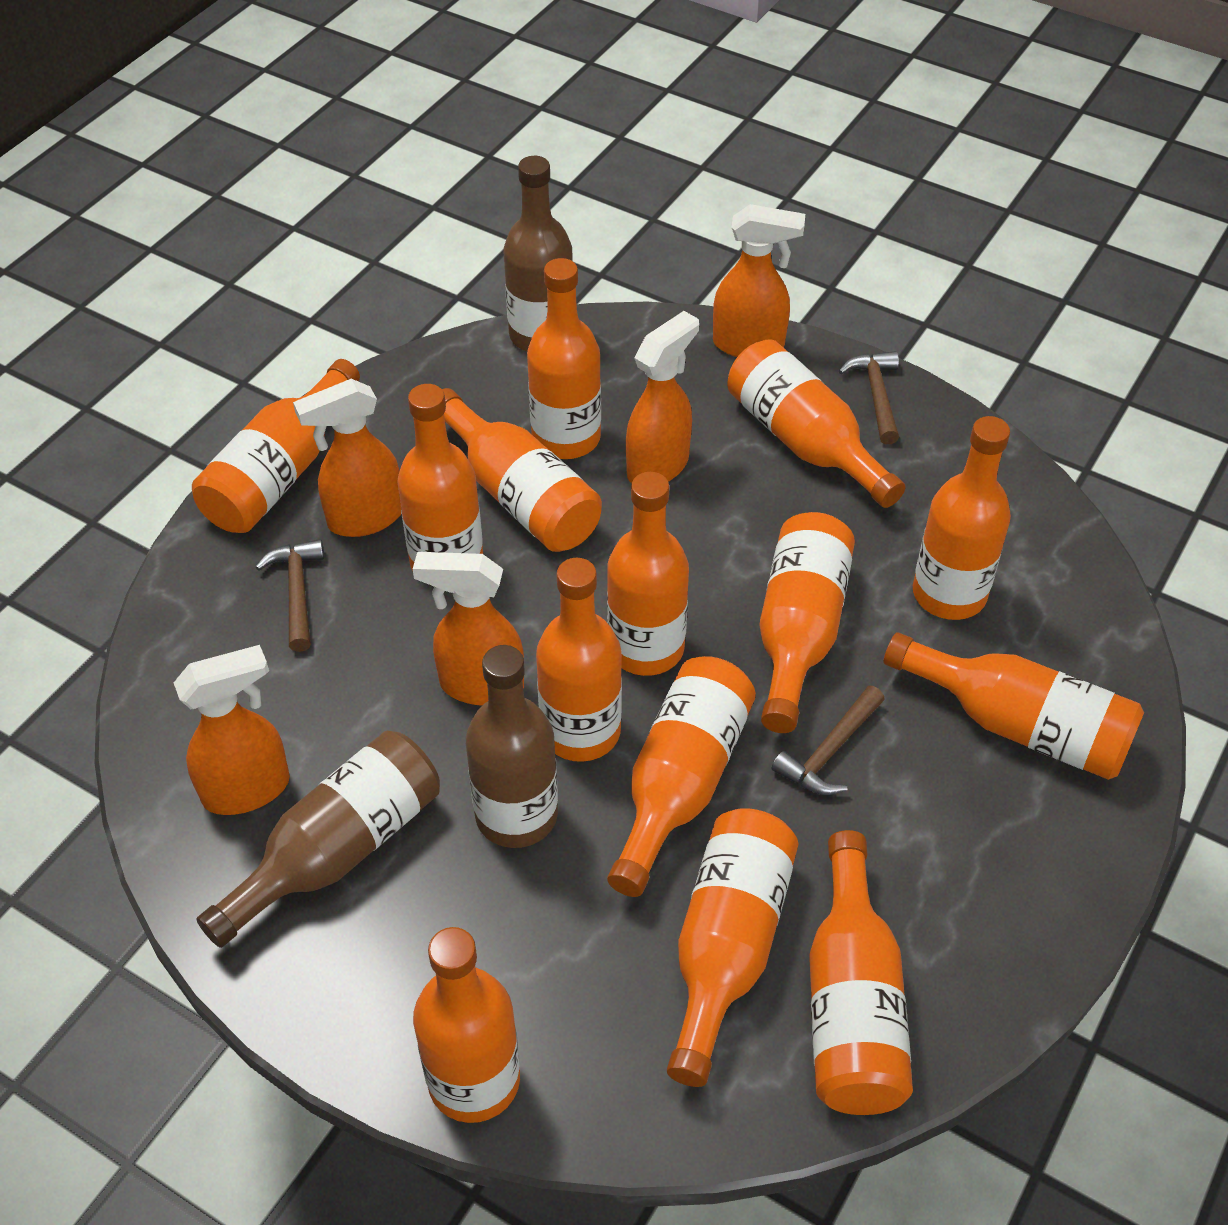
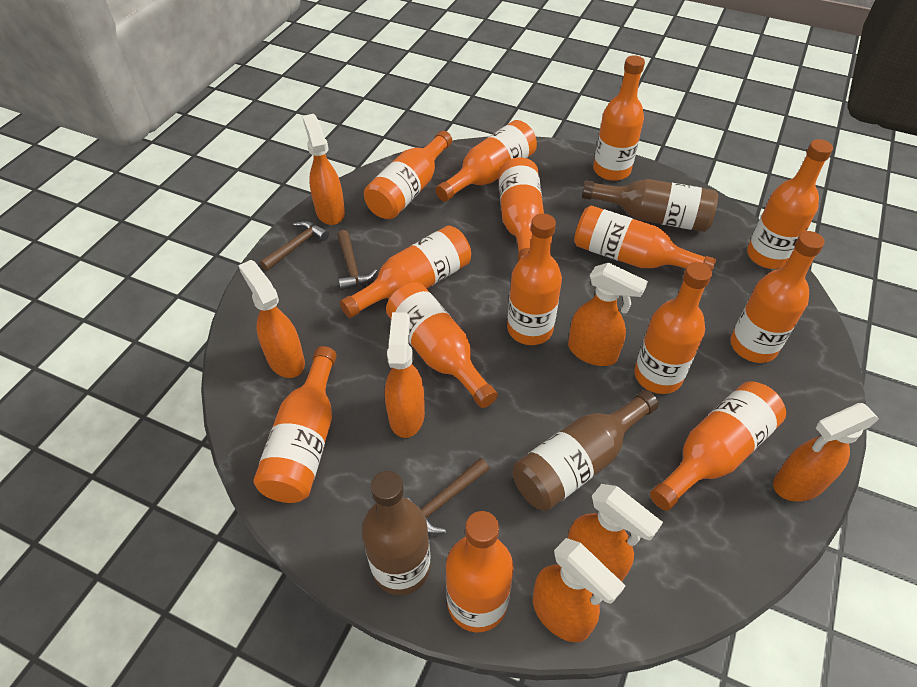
orange spray bottle: 5 -> 7

